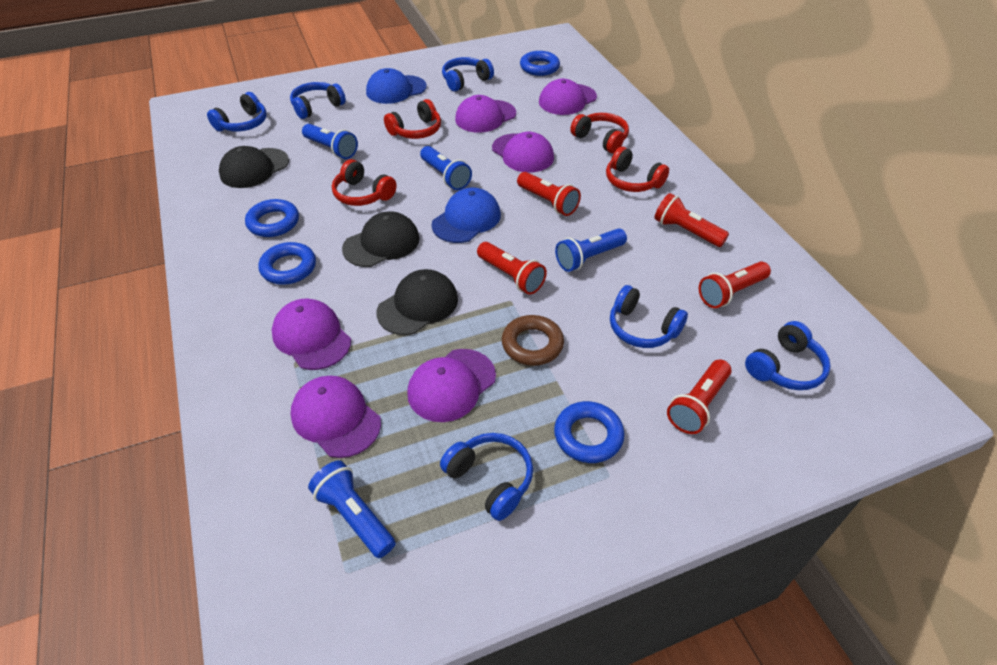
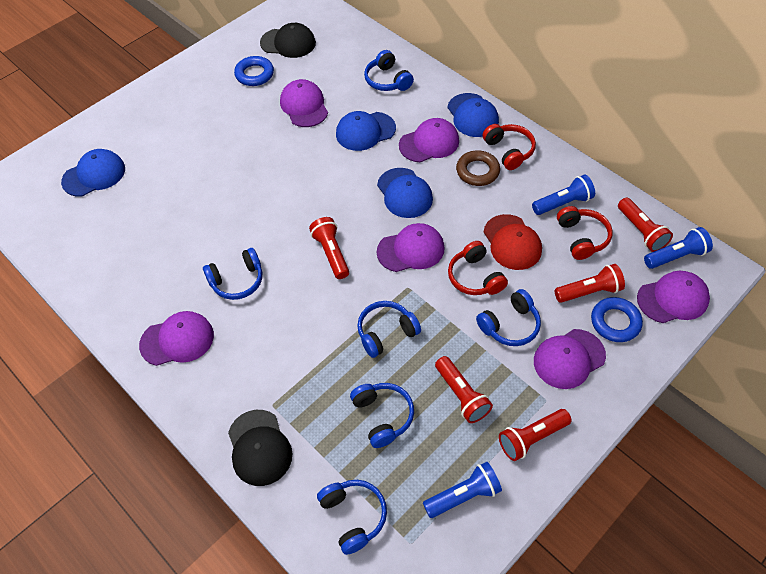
black cap: 3 -> 2
blue cap: 2 -> 4
blue flashlight: 4 -> 3
blue ring: 4 -> 2
red cap: 0 -> 1
red headphones: 4 -> 3

